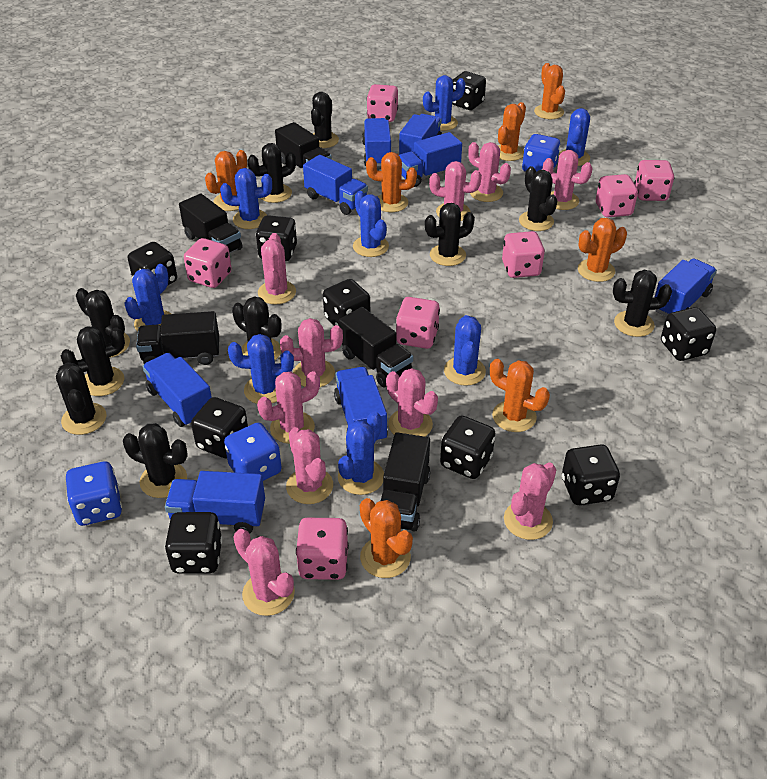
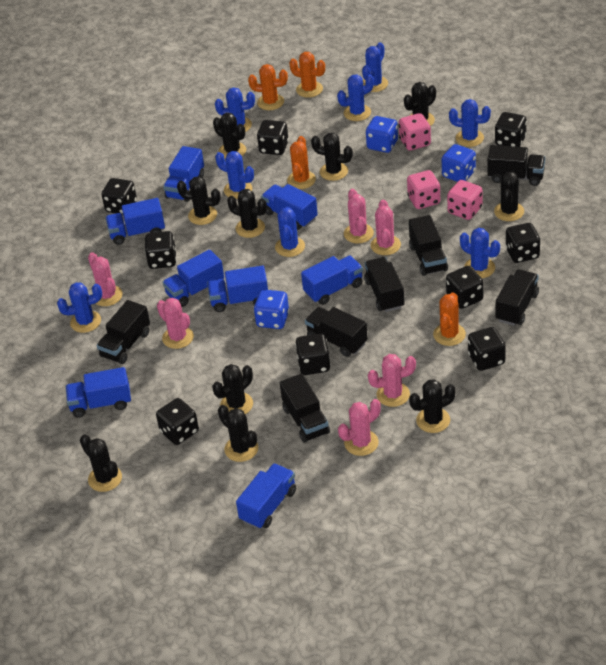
black truck: 5 -> 7
orange cactus: 7 -> 4
pink cactus: 10 -> 6
pink dice: 7 -> 3

